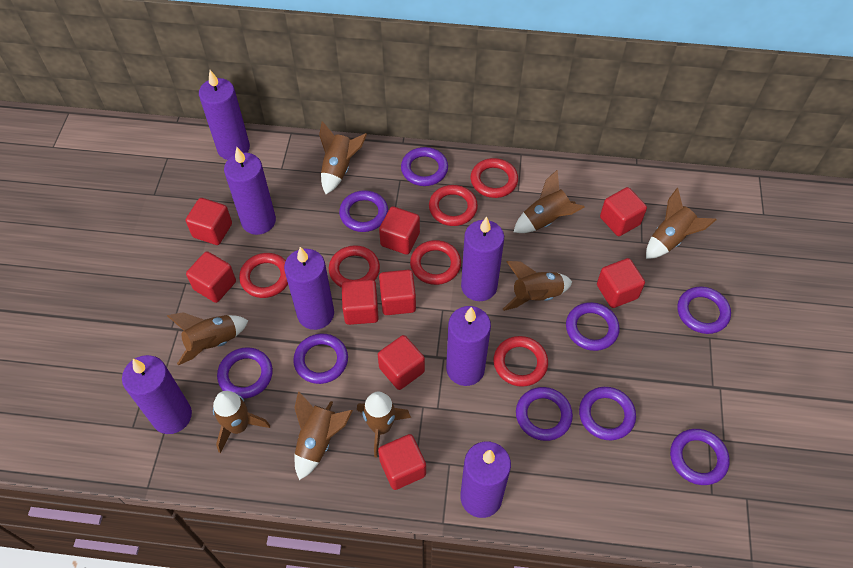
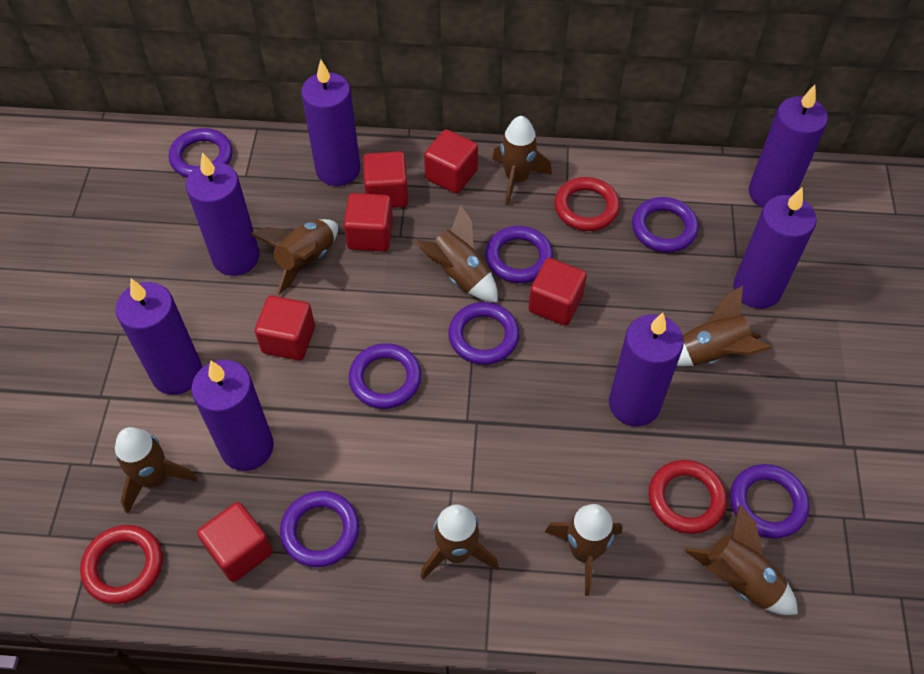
purple ring: 9 -> 7
red cube: 9 -> 6
red ring: 6 -> 3

